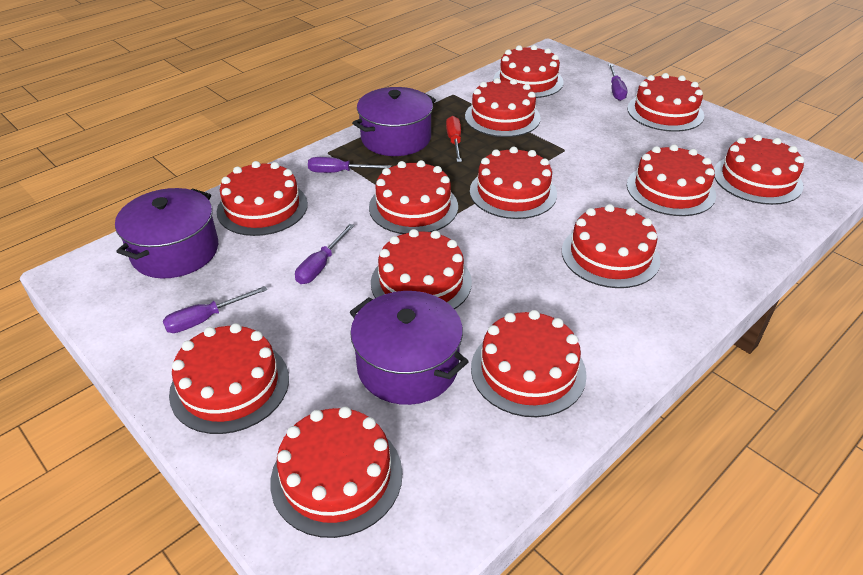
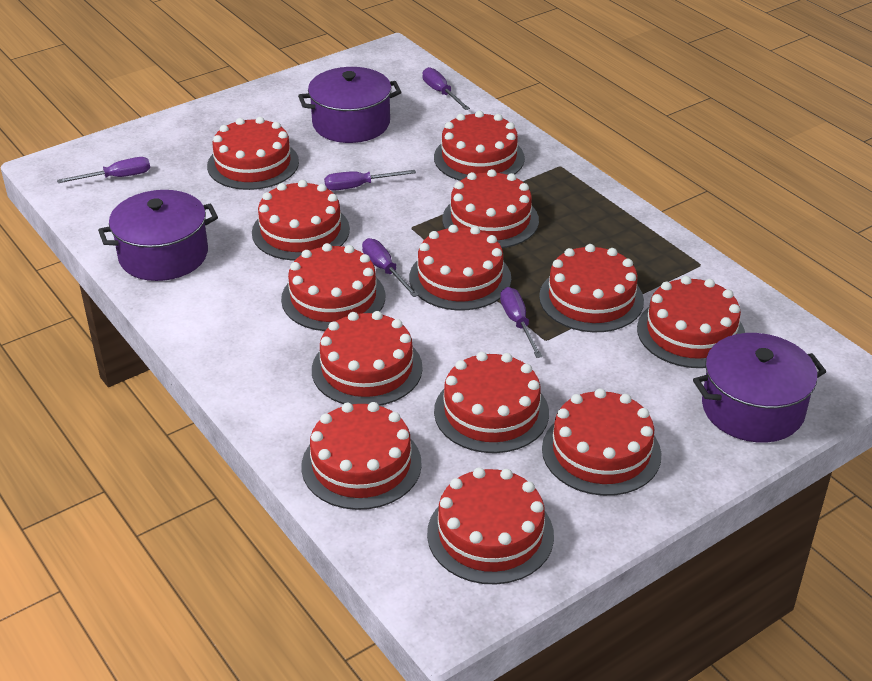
purple screwdriver: 4 -> 5
red screwdriver: 1 -> 0

